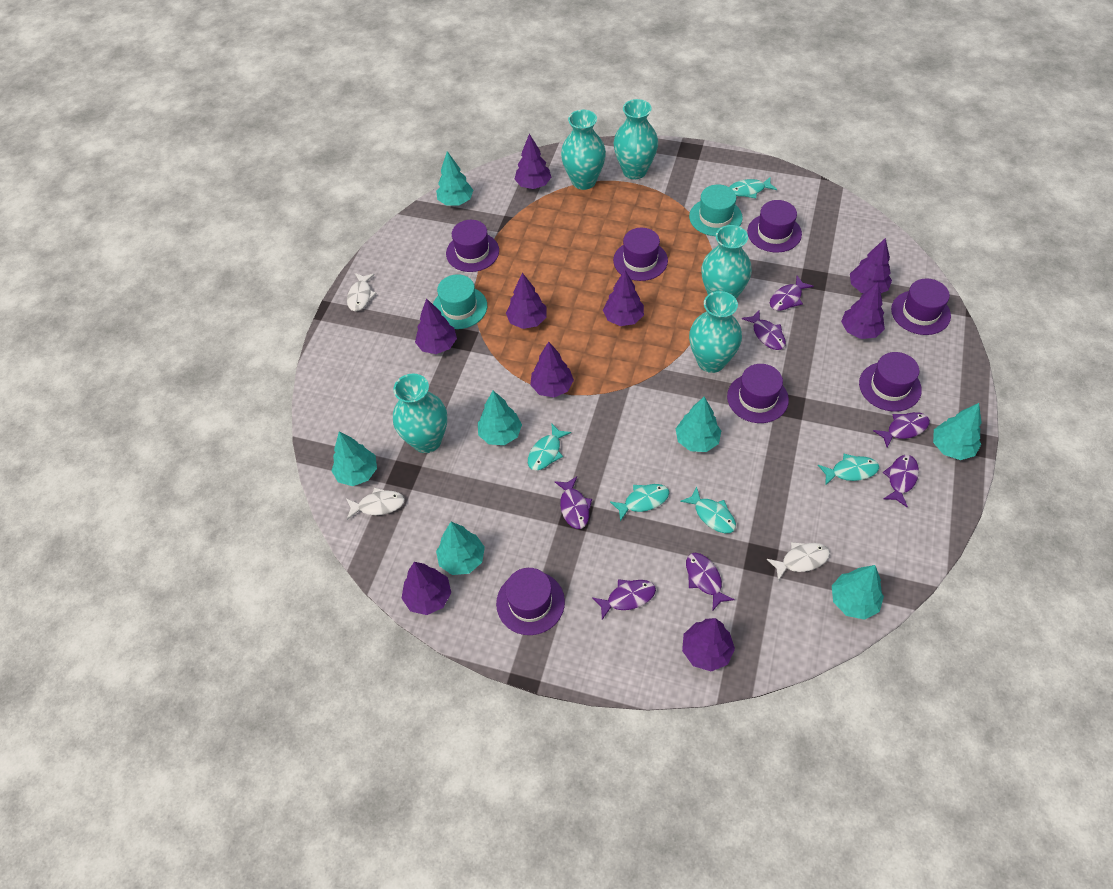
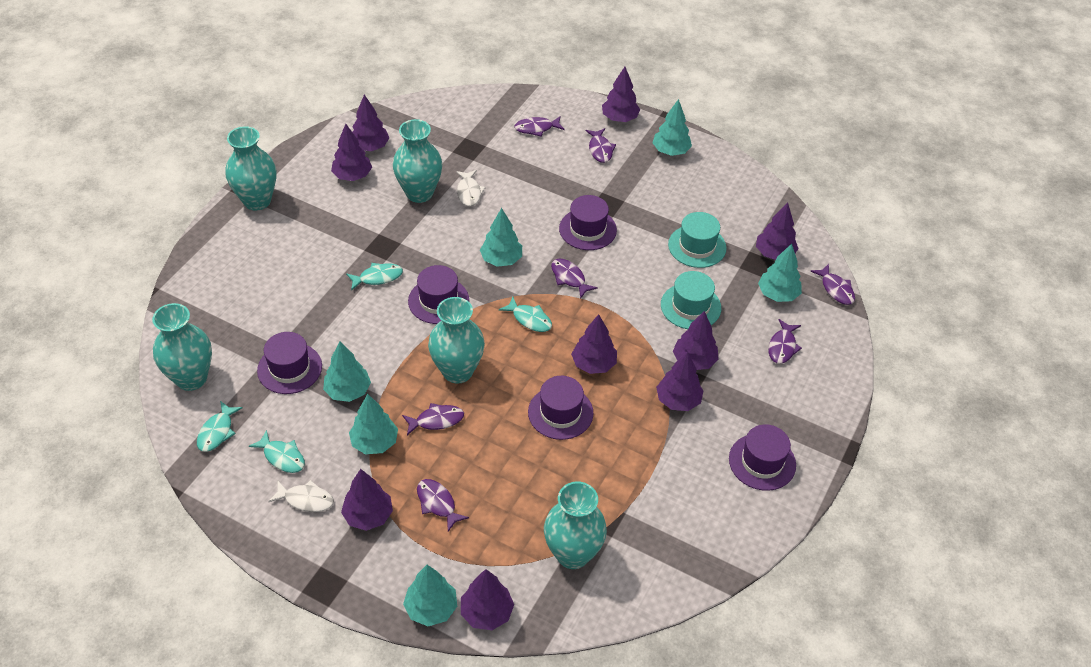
purple hat: 7 -> 5
turquoise fish: 5 -> 4
turquoise tree: 7 -> 6
white fish: 3 -> 2

